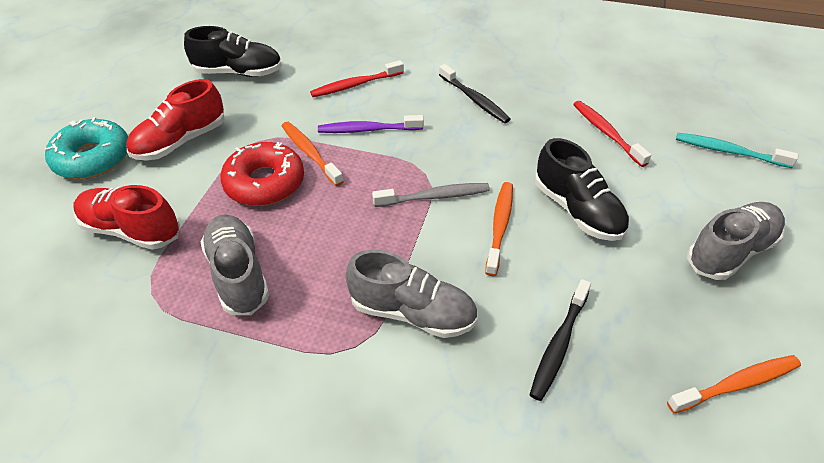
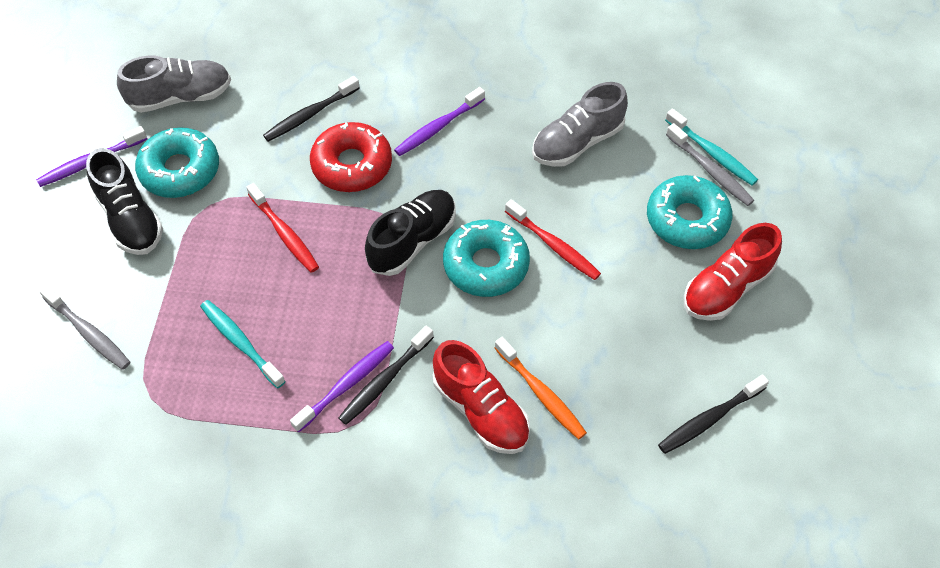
black toothbrush: 2 -> 3
grey shoe: 3 -> 2
grey toothbrush: 1 -> 2
orange toothbrush: 3 -> 1
purple toothbrush: 1 -> 3
turquoise donut: 1 -> 3
turquoise toothbrush: 1 -> 2

